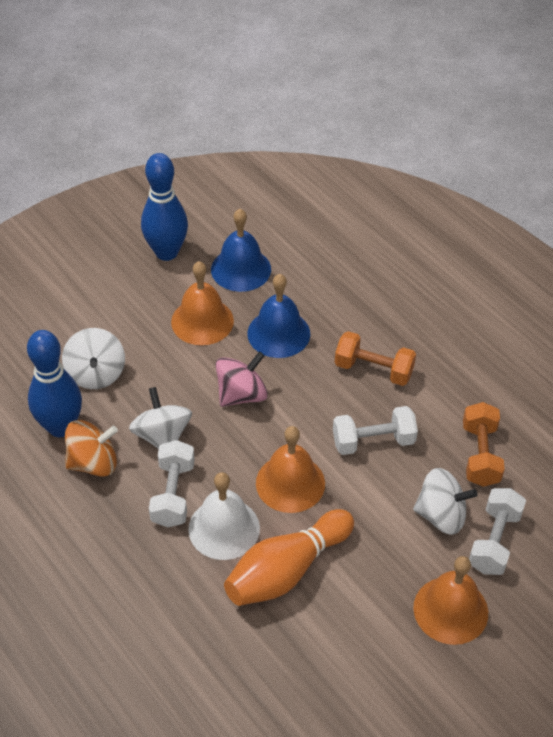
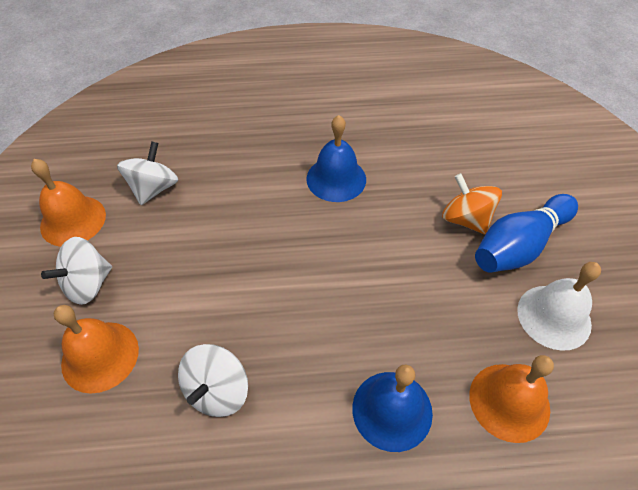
blue bowling pin: 2 -> 1
orange bowling pin: 1 -> 0
orange dumbbell: 2 -> 0
pink spinning top: 1 -> 0
white dumbbell: 3 -> 0

